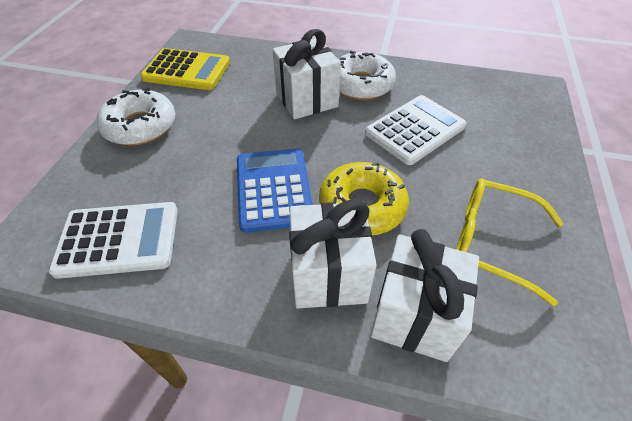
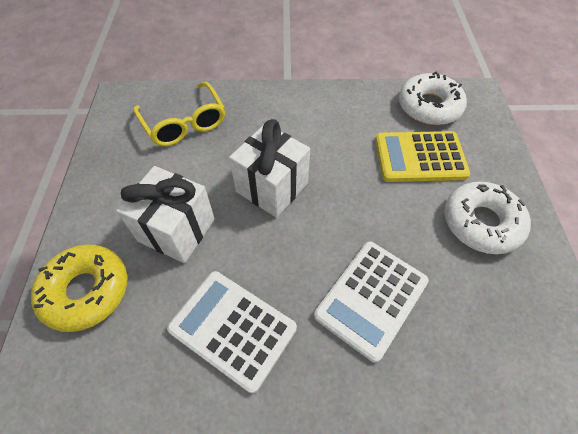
blue calculator: 1 -> 0
white gift: 3 -> 2

